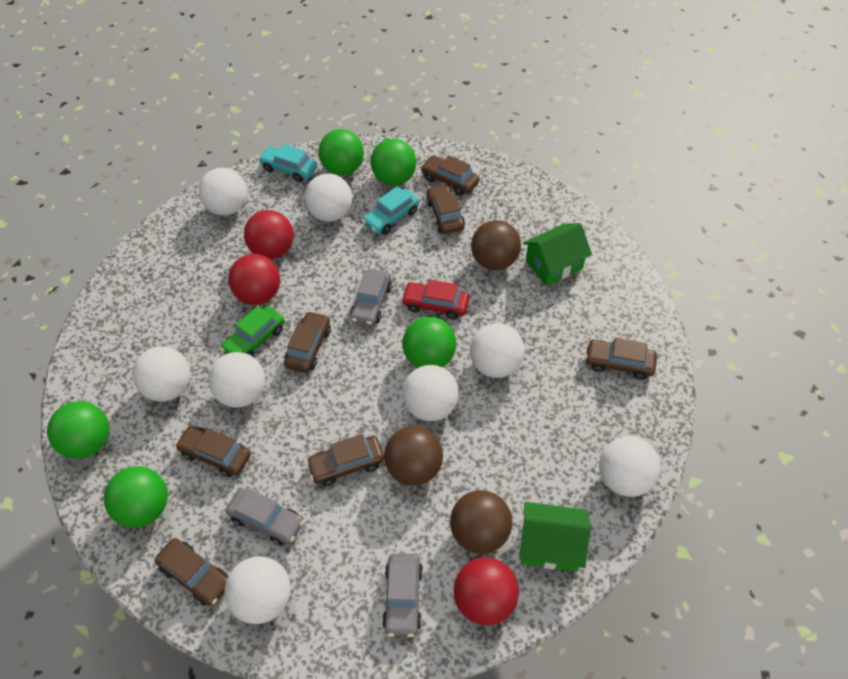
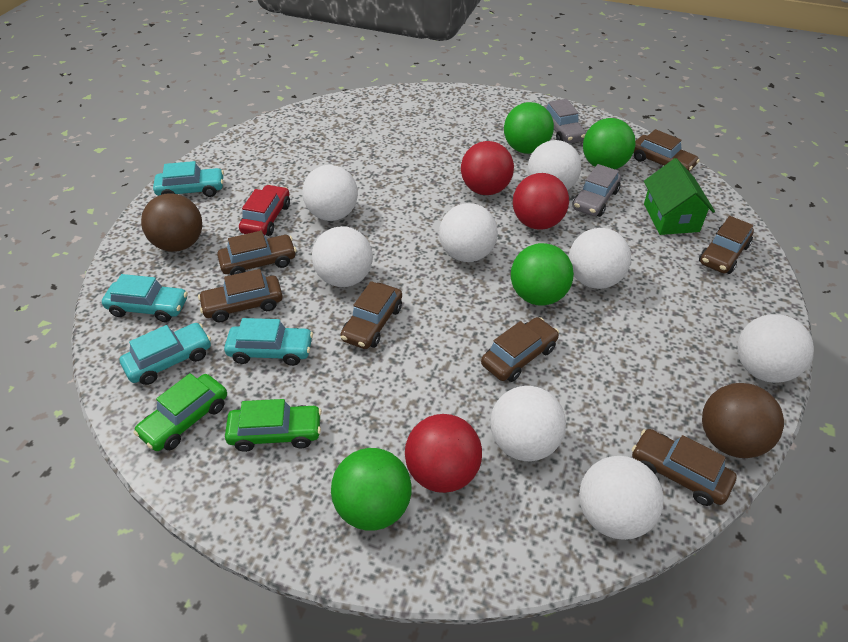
brown ball: 3 -> 2
green ball: 5 -> 4
green car: 1 -> 2
green house: 2 -> 1
grey car: 3 -> 2
turquoise car: 2 -> 4

